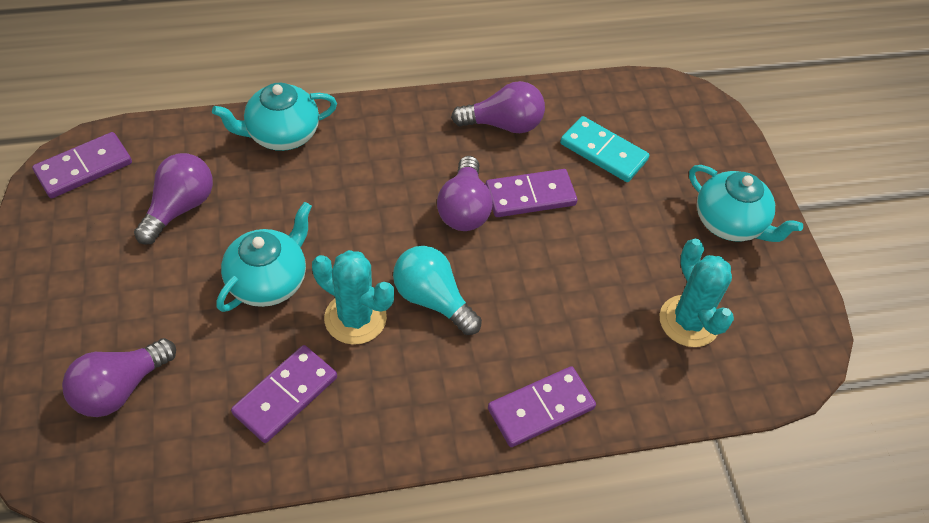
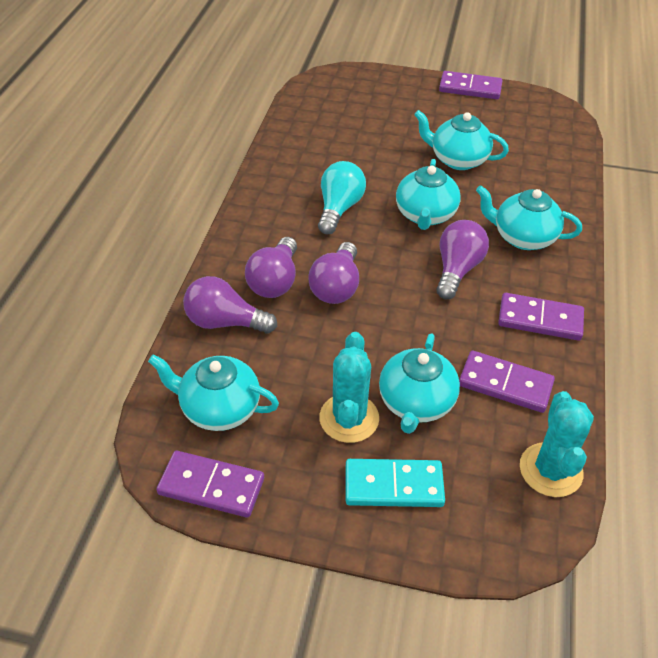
turquoise teapot: 3 -> 5

